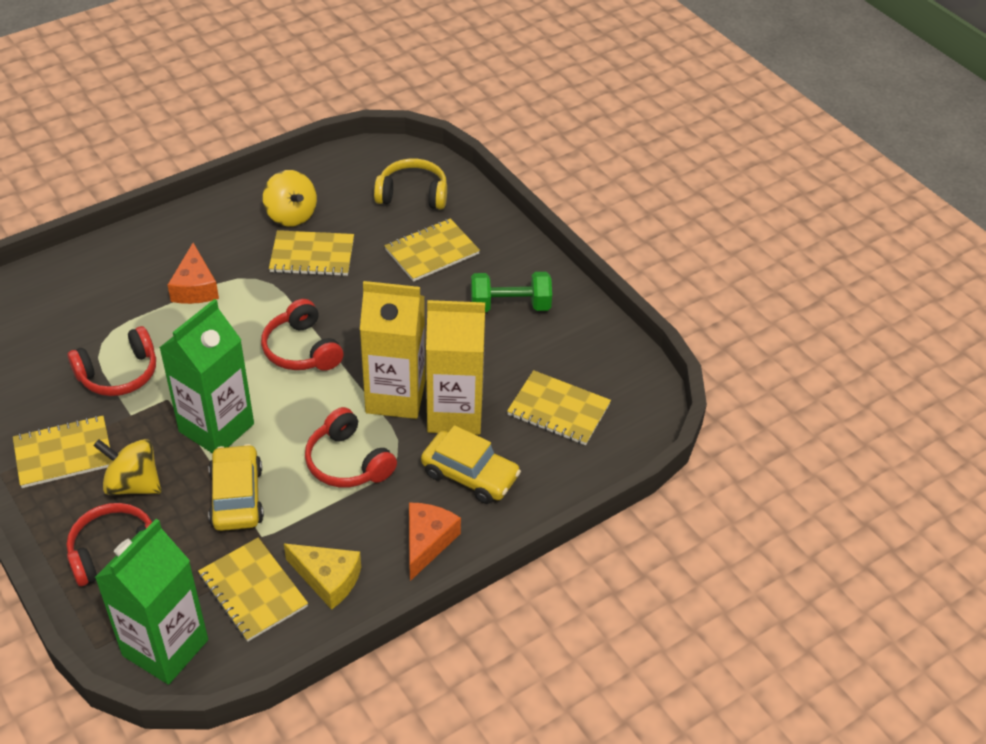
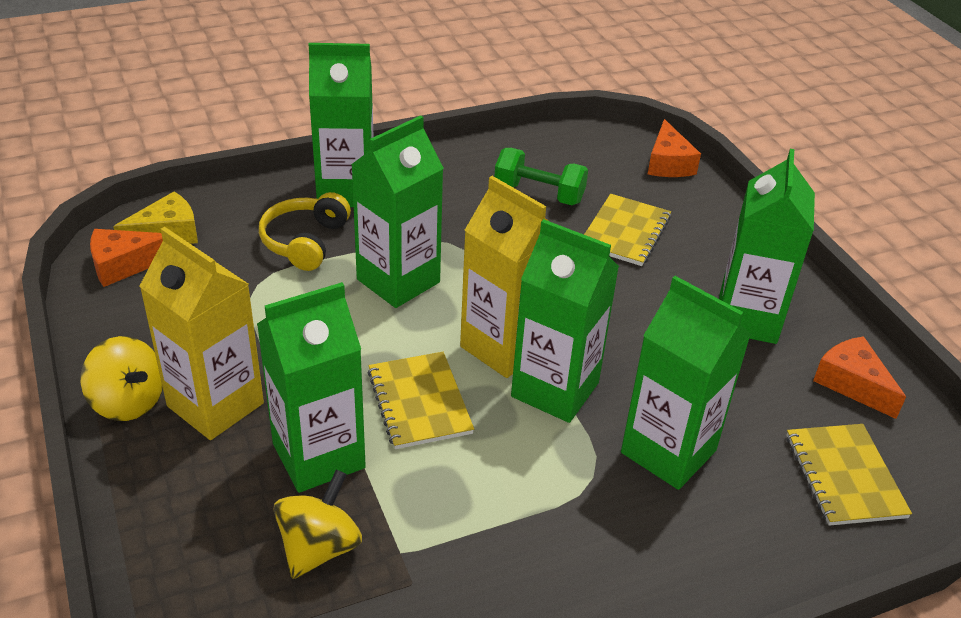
green carton: 2 -> 6
orange cheese: 2 -> 3
red headphones: 4 -> 0
yellow car: 2 -> 0
yellow notebook: 5 -> 3

